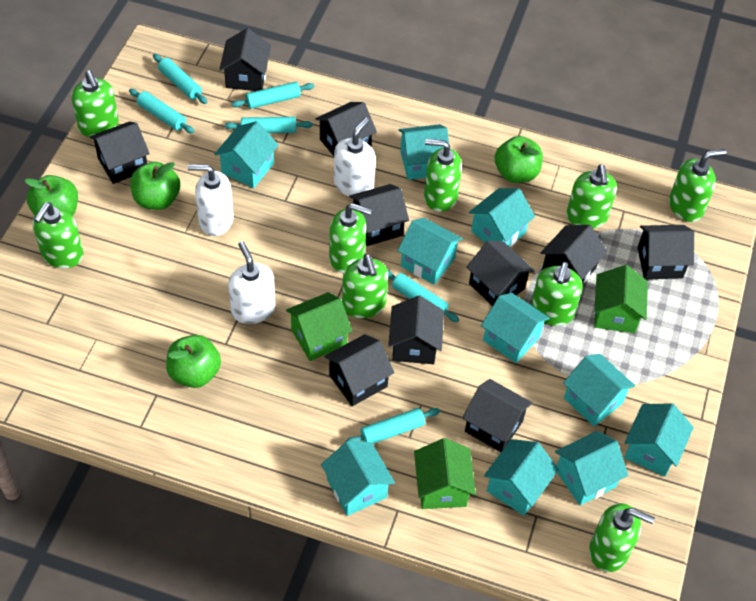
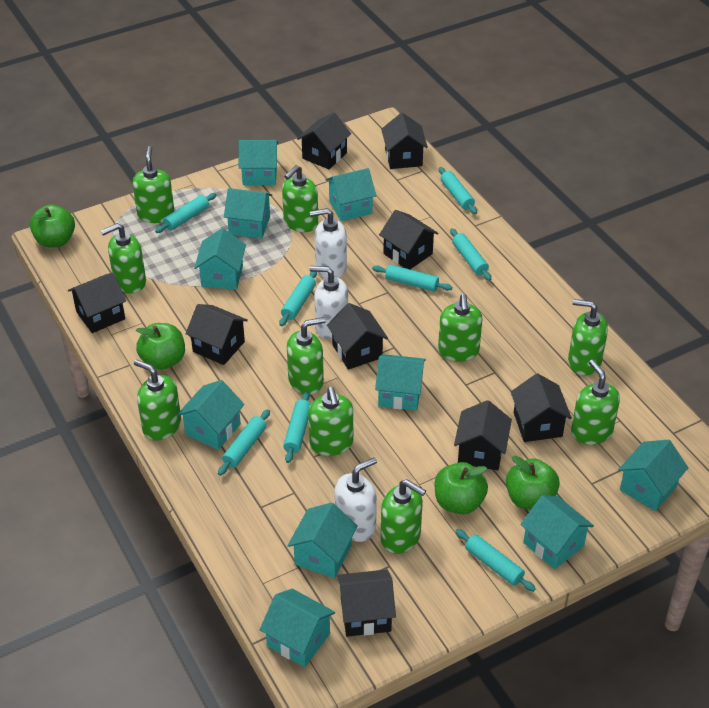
black house: 10 -> 9
green house: 3 -> 0
green soap dispenser: 9 -> 10
turquoise rolling pin: 6 -> 8

